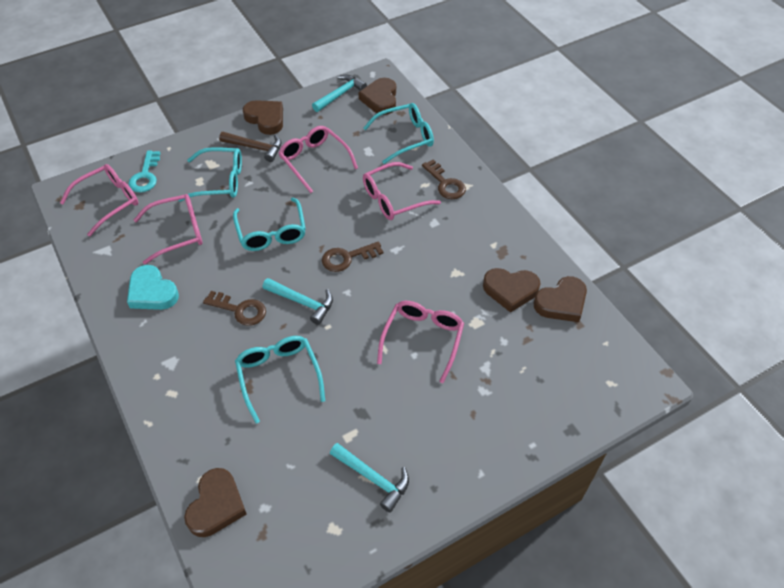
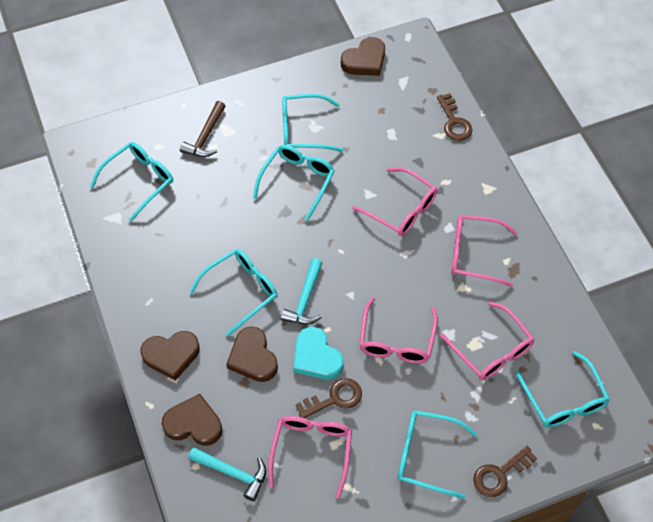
brown heart: 5 -> 4
turquoise glasses: 4 -> 6
turquoise hammer: 3 -> 2
turquoise key: 1 -> 0

